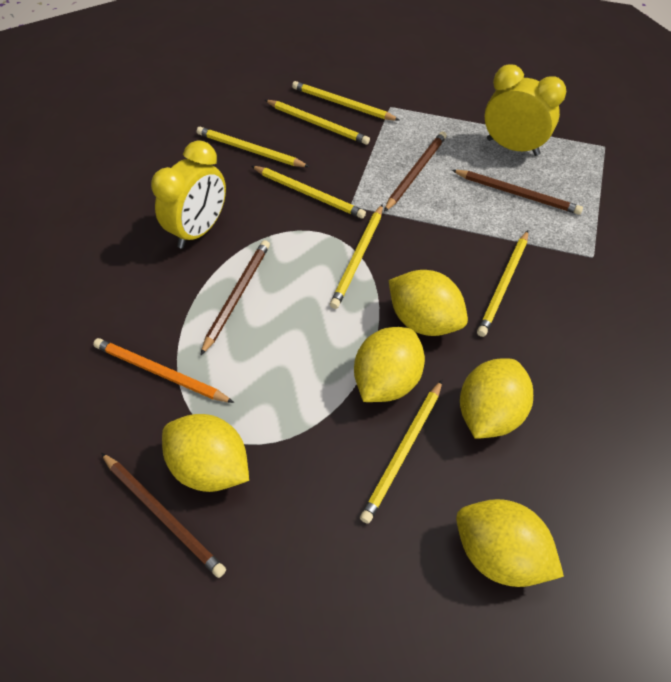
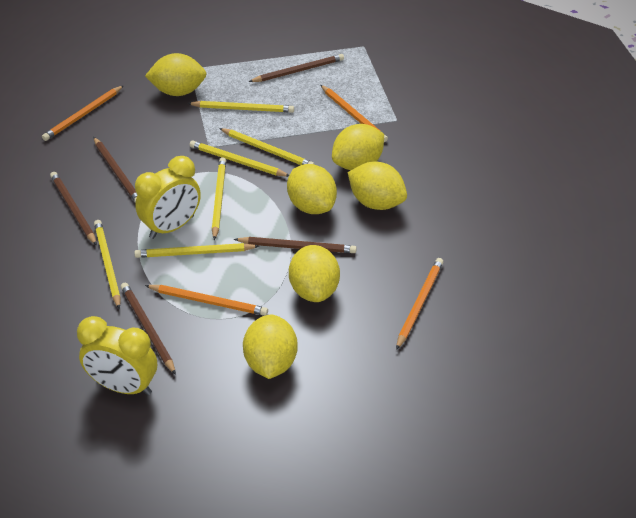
brown pencil: 4 -> 5
orange pencil: 1 -> 4
yellow lemon: 5 -> 6
yellow pencil: 7 -> 6

